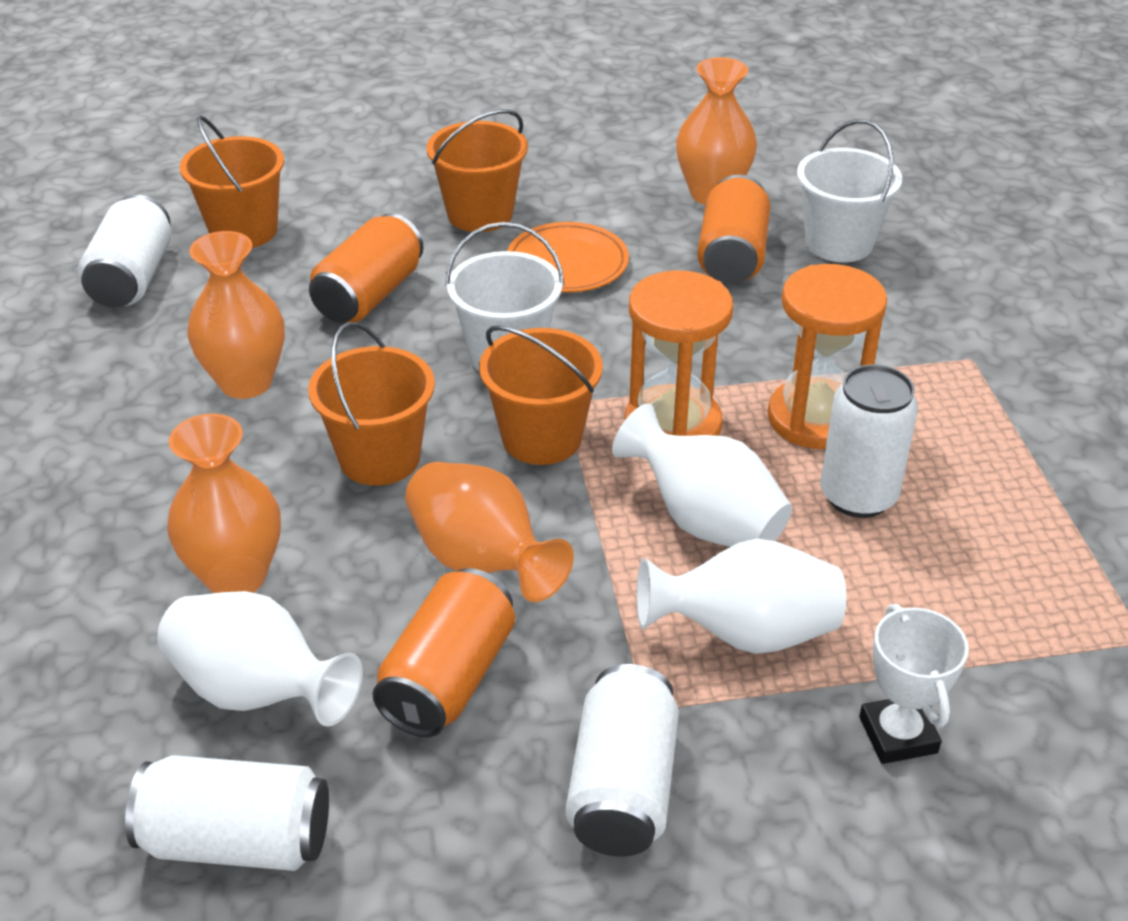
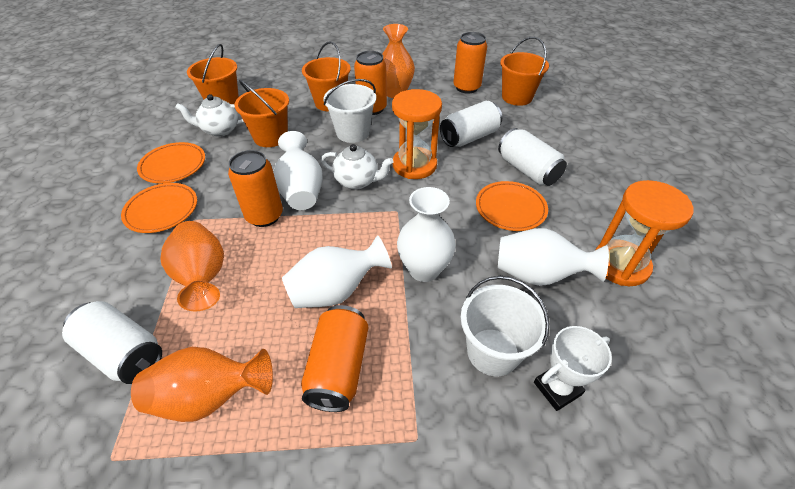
orange can: 3 -> 4
orange plate: 1 -> 3
orange vase: 4 -> 3
white can: 4 -> 3
white teapot: 0 -> 2
white vase: 3 -> 4

